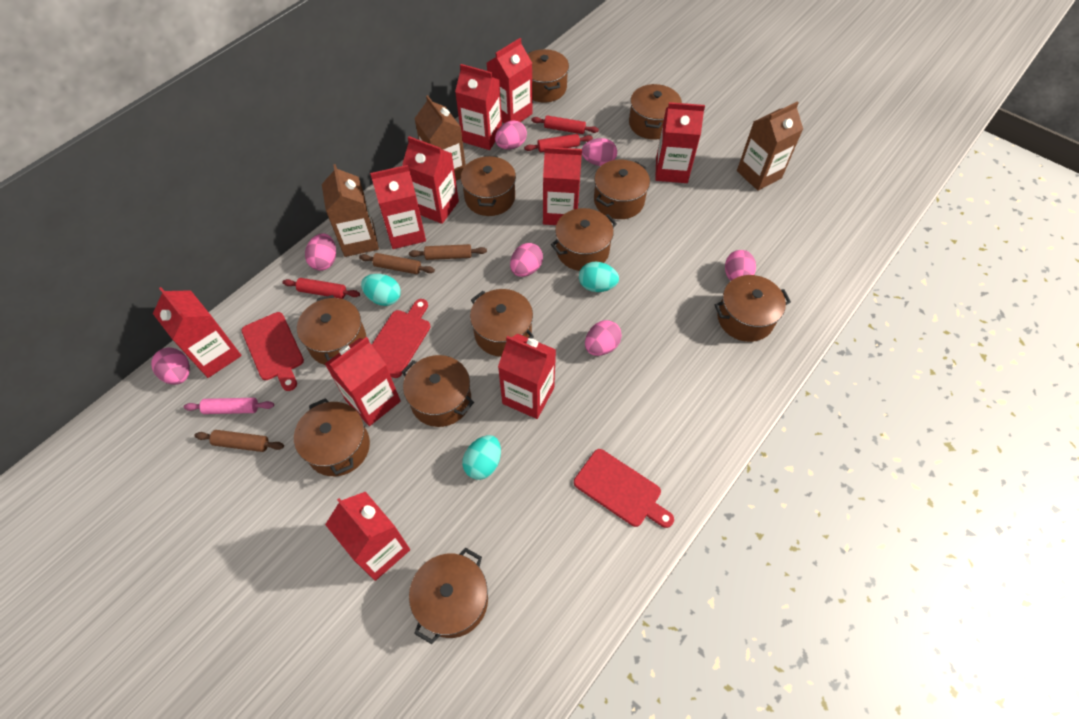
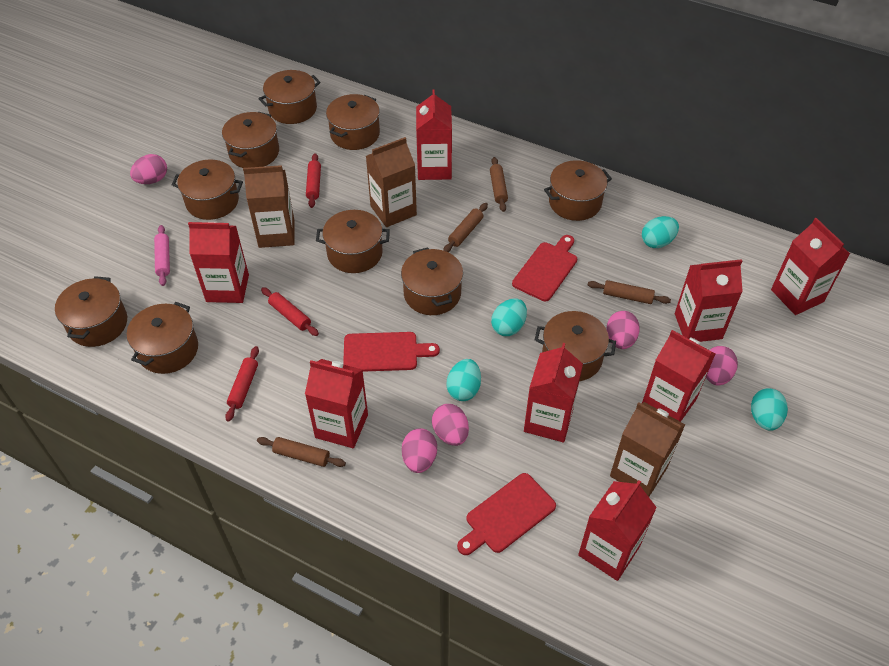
brown pot: 11 -> 10
brown rolling pin: 3 -> 4
pink egg: 7 -> 5
red carton: 10 -> 8
turquoise egg: 3 -> 4

